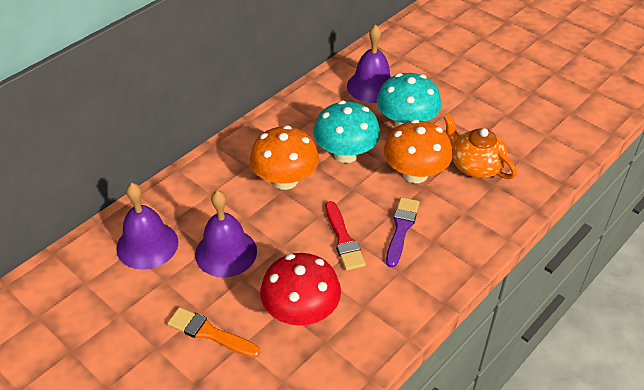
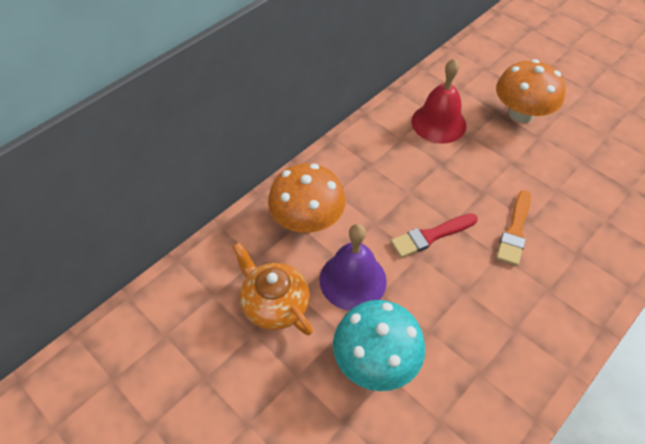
purple bell: 3 -> 1
purple brush: 1 -> 0
red bell: 0 -> 1
red mushroom: 1 -> 0
turquoise mushroom: 2 -> 1

